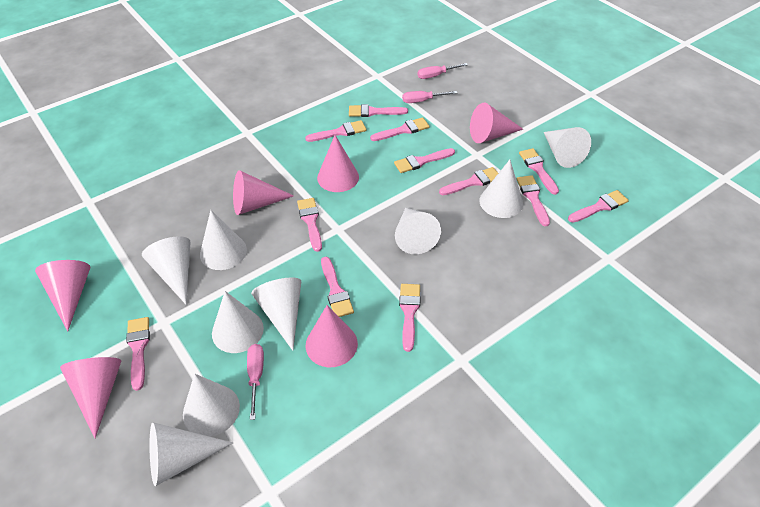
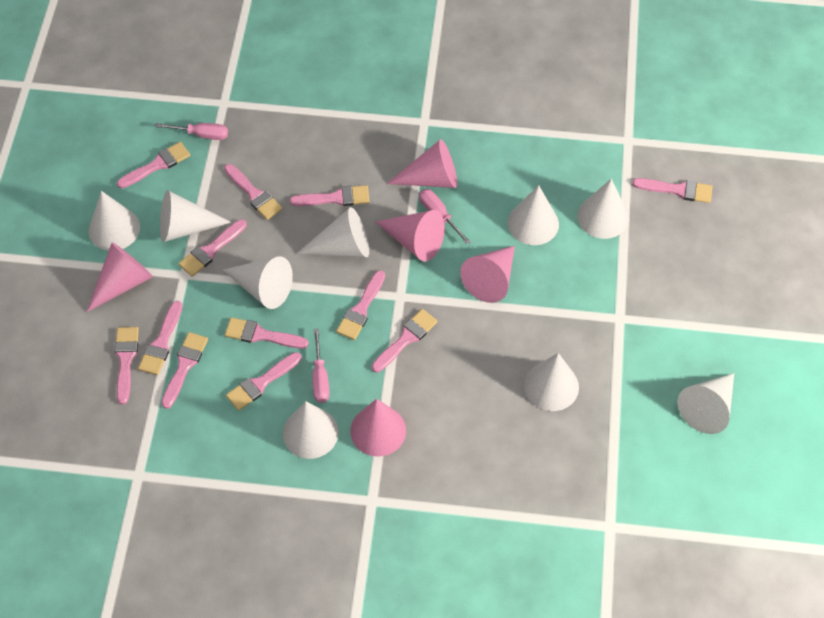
pink cone: 6 -> 5

